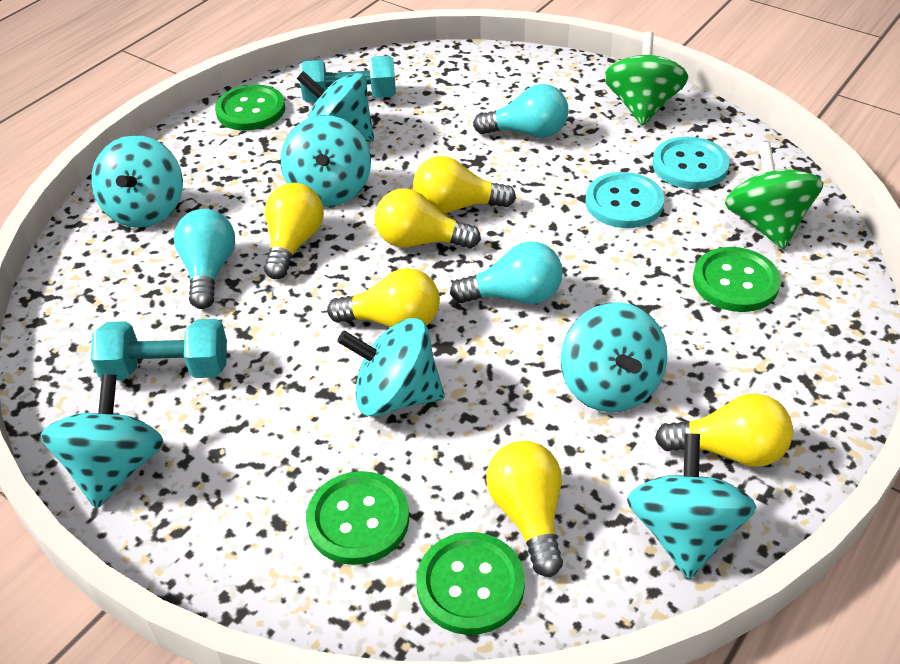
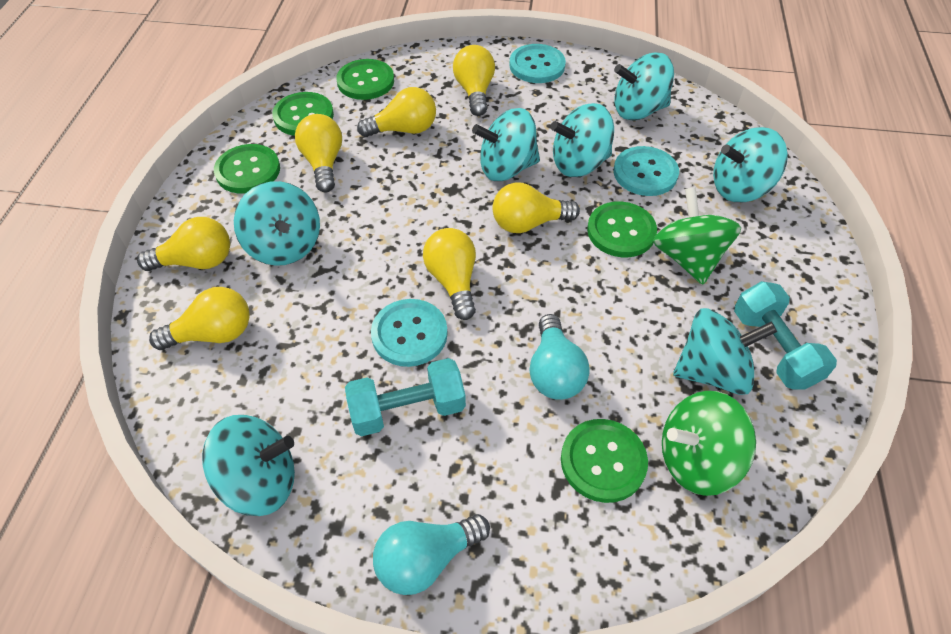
green button: 4 -> 5
turquoise button: 2 -> 3
turquoise light bulb: 3 -> 2
yellow light bulb: 6 -> 7

